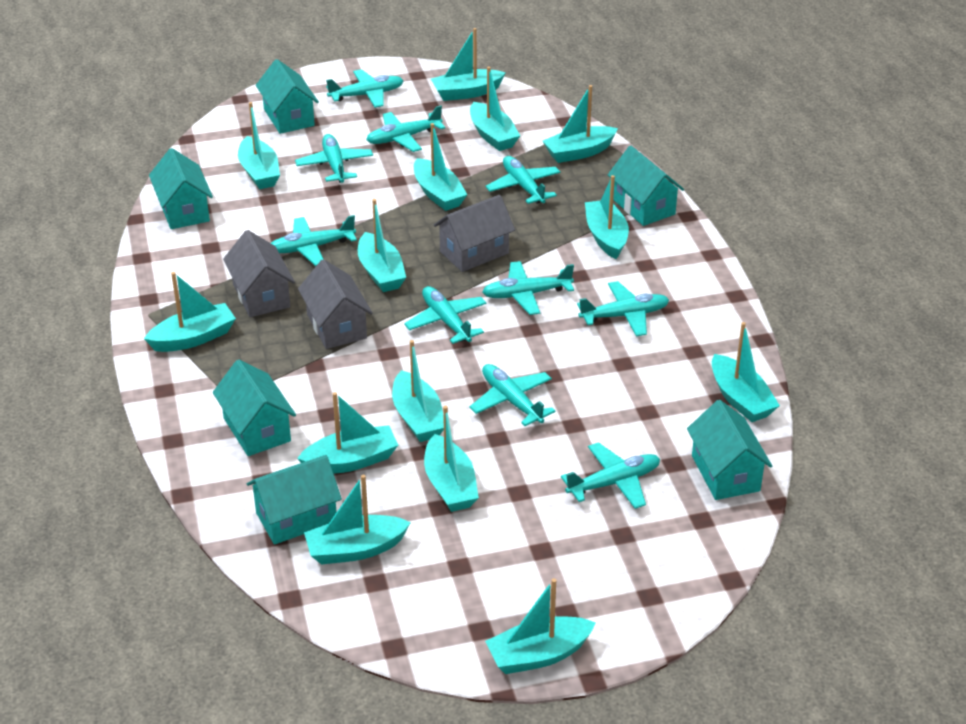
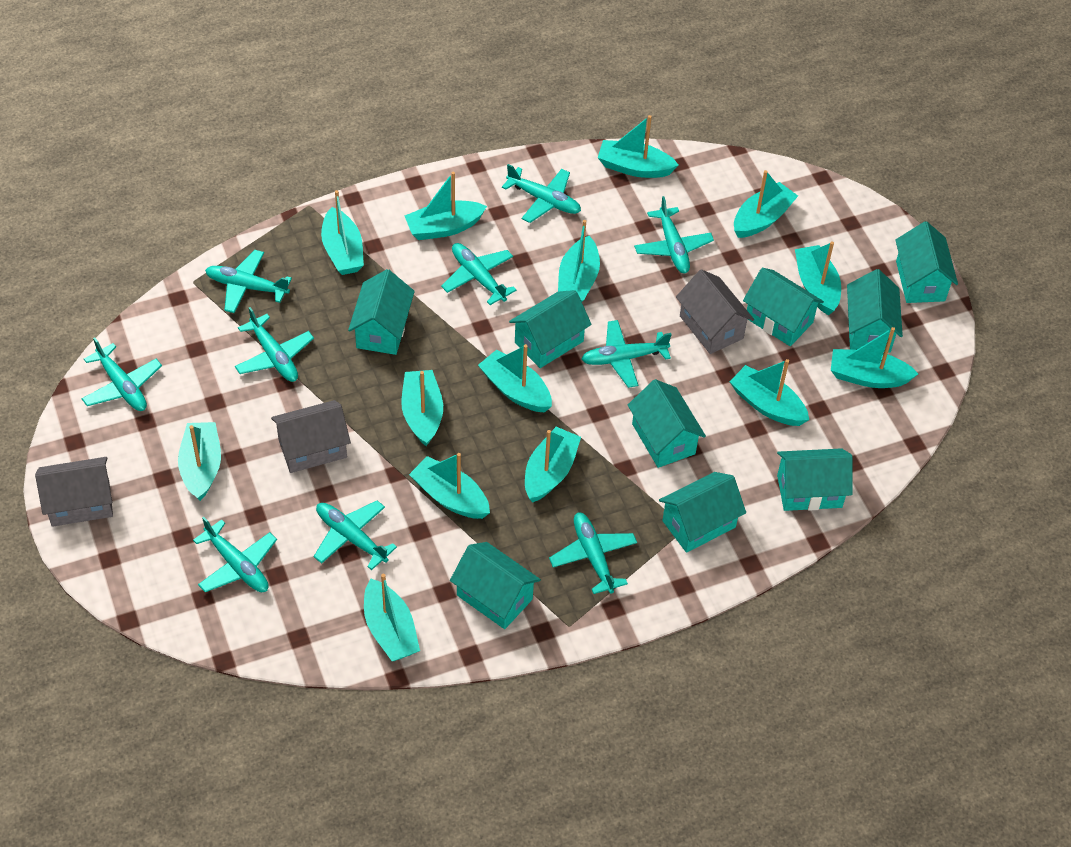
turquoise house: 6 -> 9

